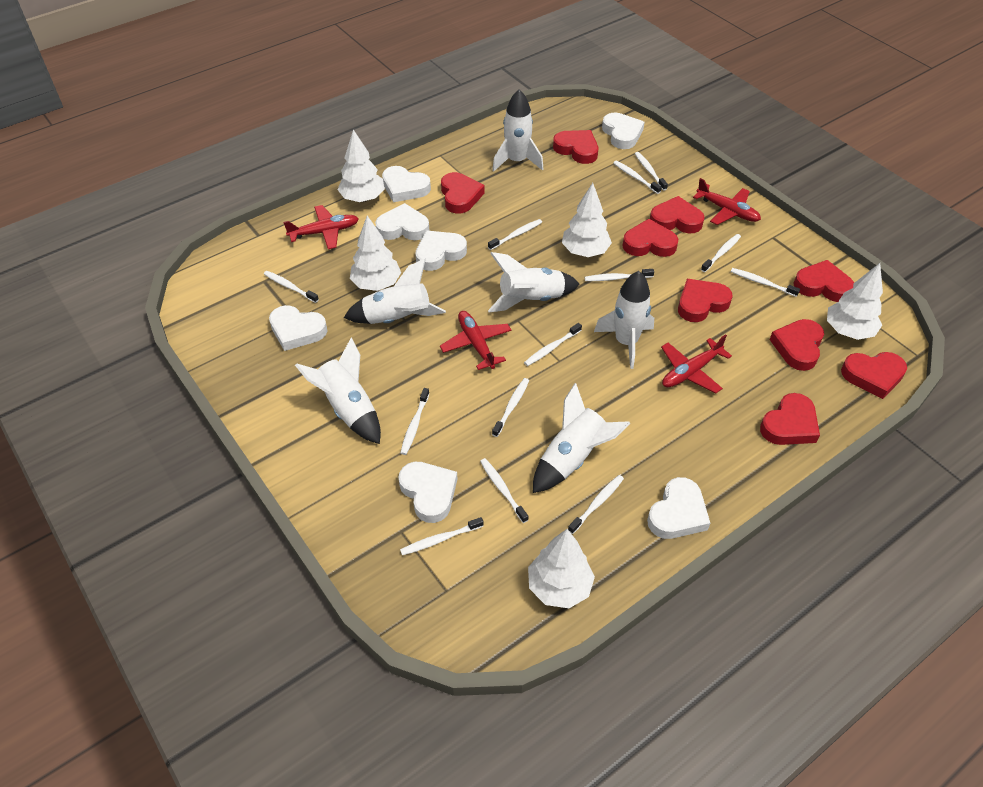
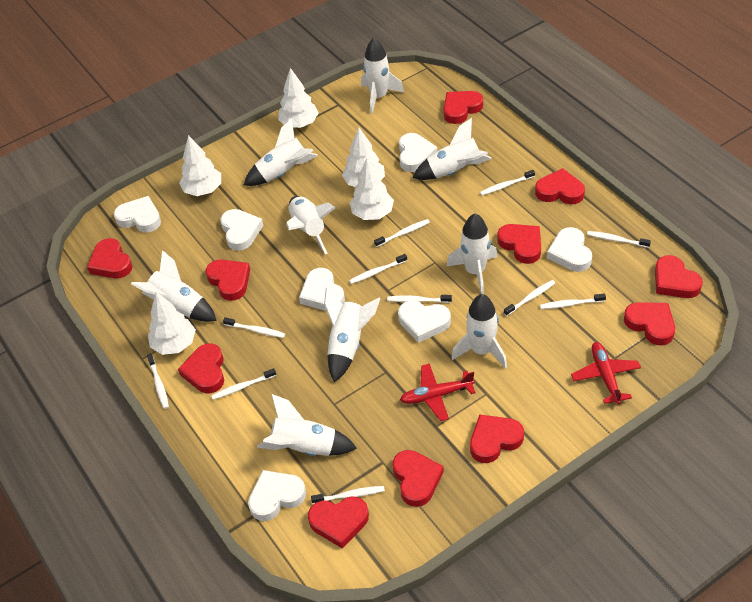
red heart: 9 -> 11
red plane: 4 -> 2
white rocket: 6 -> 9
white toothbrush: 13 -> 11

